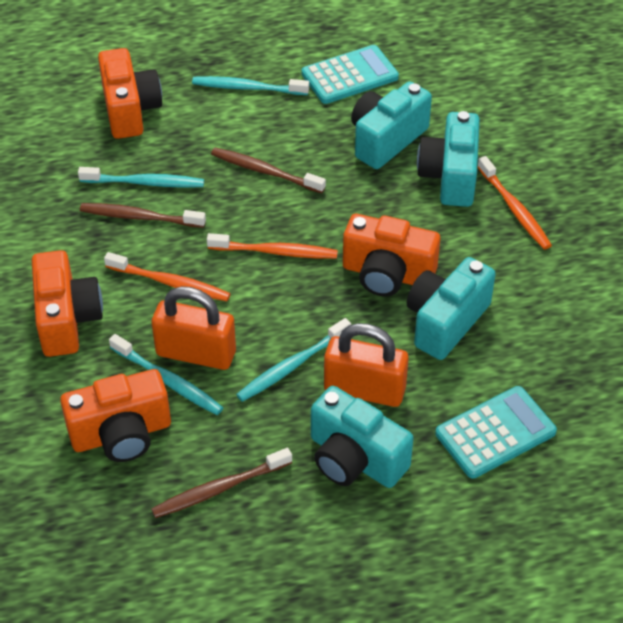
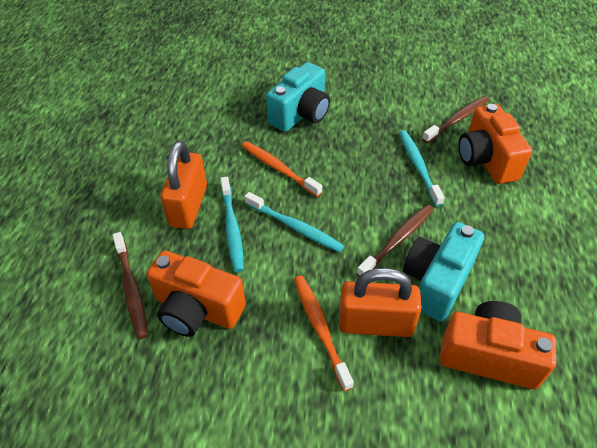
orange camera: 4 -> 3
orange toothbrush: 3 -> 2
turquoise calculator: 2 -> 0
turquoise camera: 4 -> 2
turquoise toothbrush: 4 -> 3

